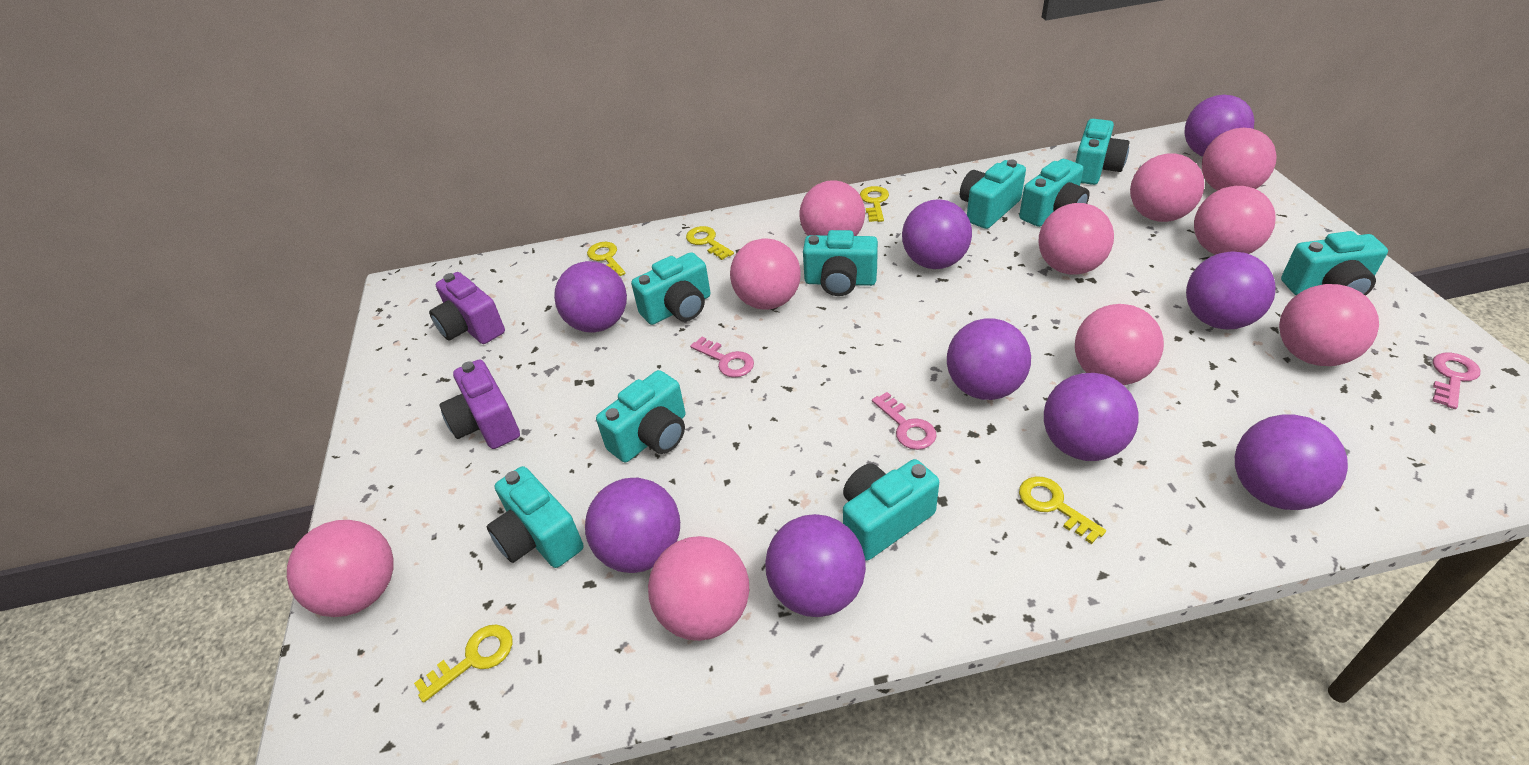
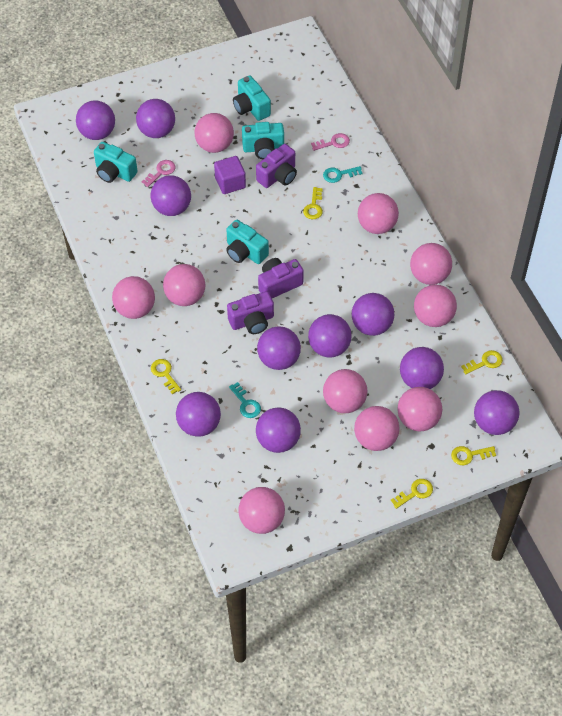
pink key: 3 -> 2
purple ball: 9 -> 10
purple camera: 2 -> 3
purple cube: 0 -> 1
turquoise camera: 9 -> 4
turquoise key: 0 -> 2

